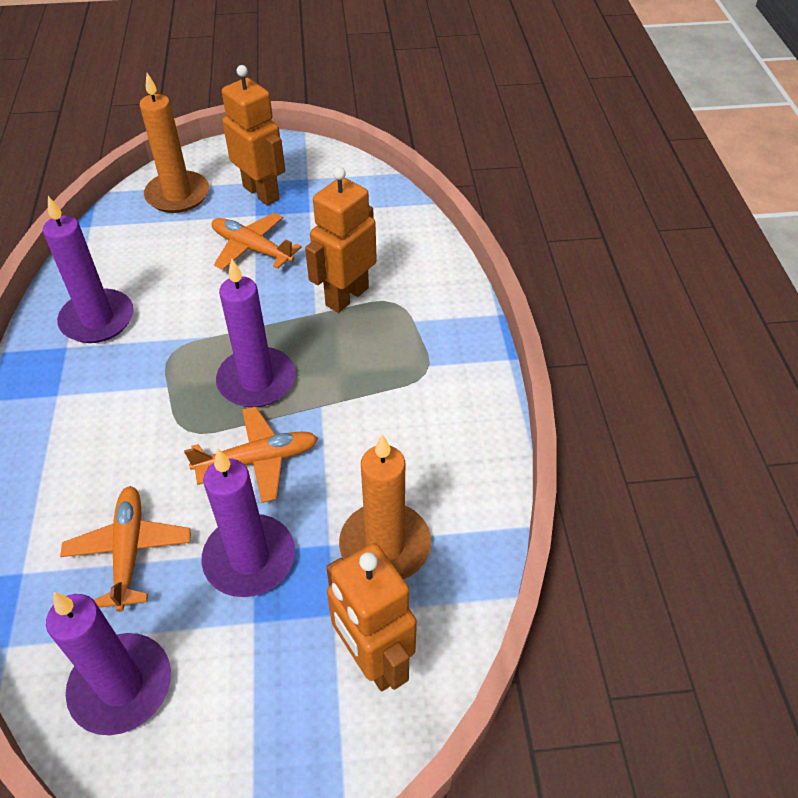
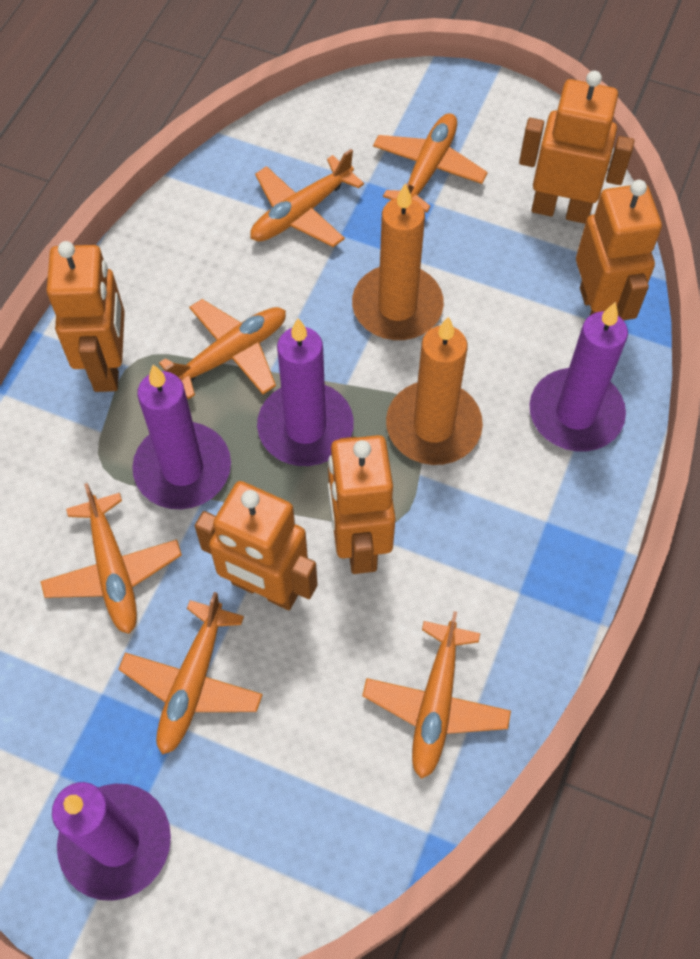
orange plane: 3 -> 6
orange robot: 3 -> 5

